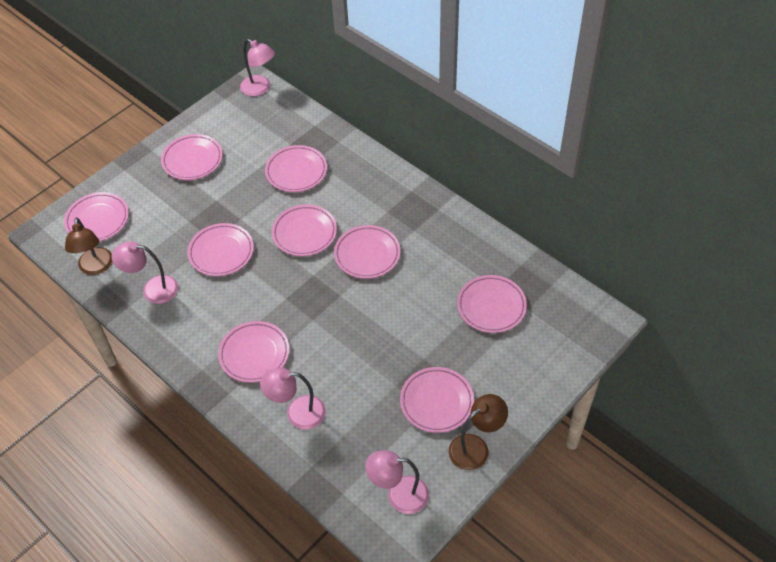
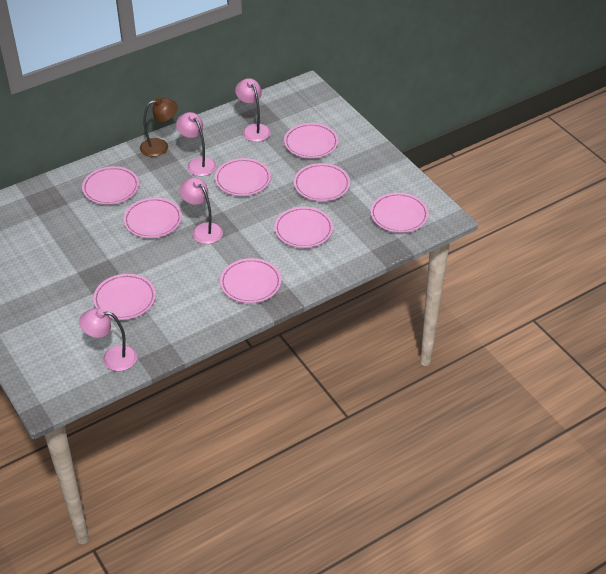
brown lamp: 2 -> 1

